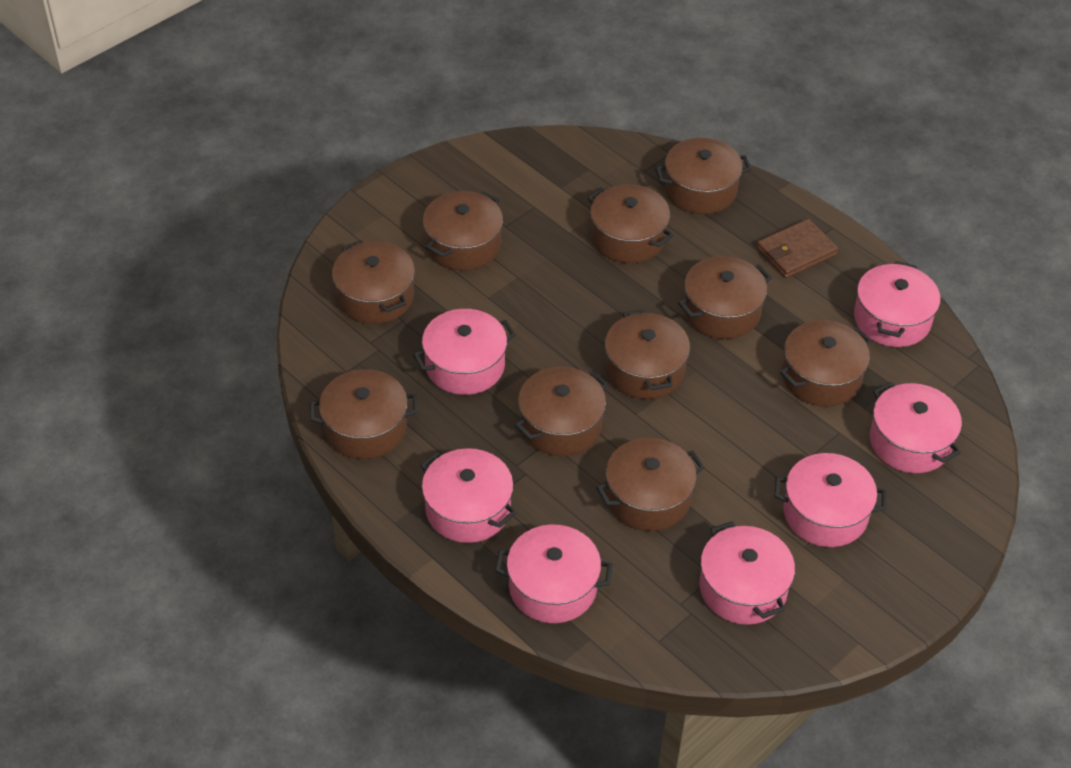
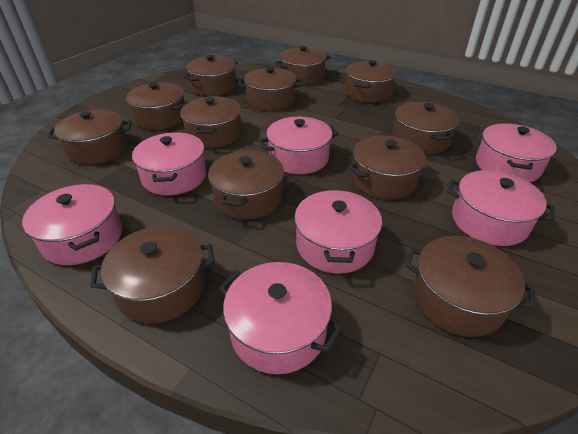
brown pot: 10 -> 12
brown wallet: 1 -> 0

